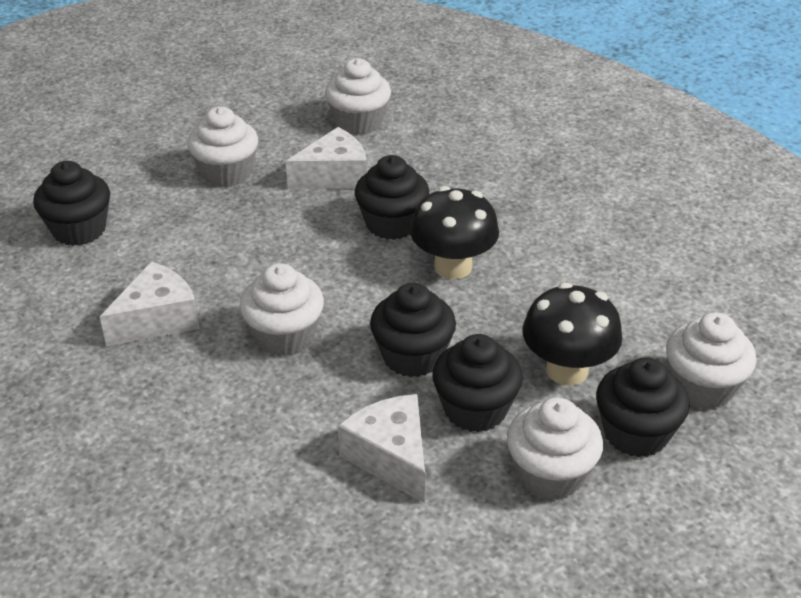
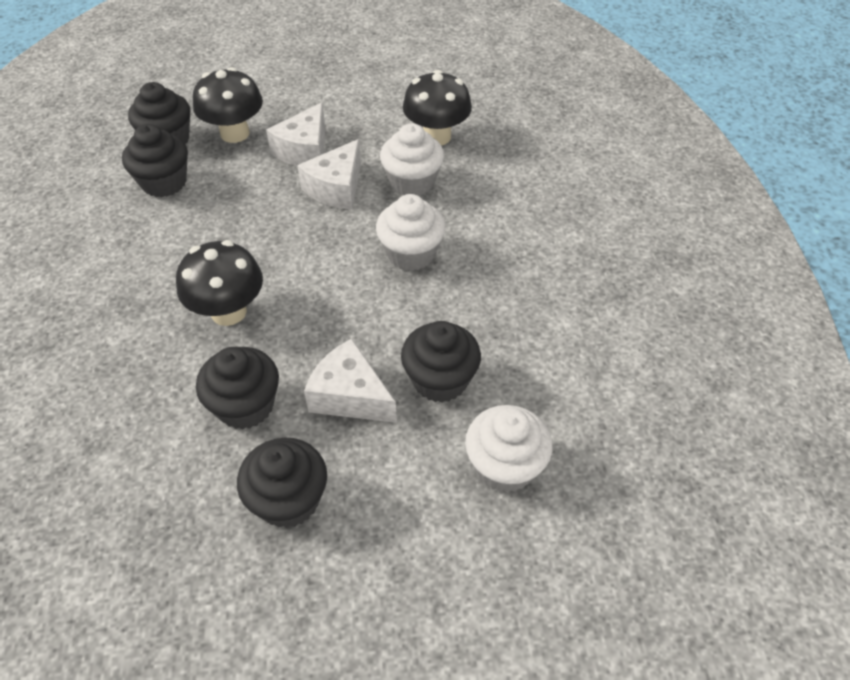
black mushroom: 2 -> 3
white cupcake: 5 -> 3

